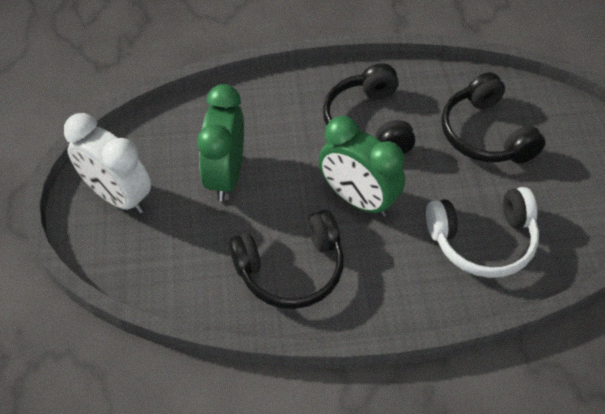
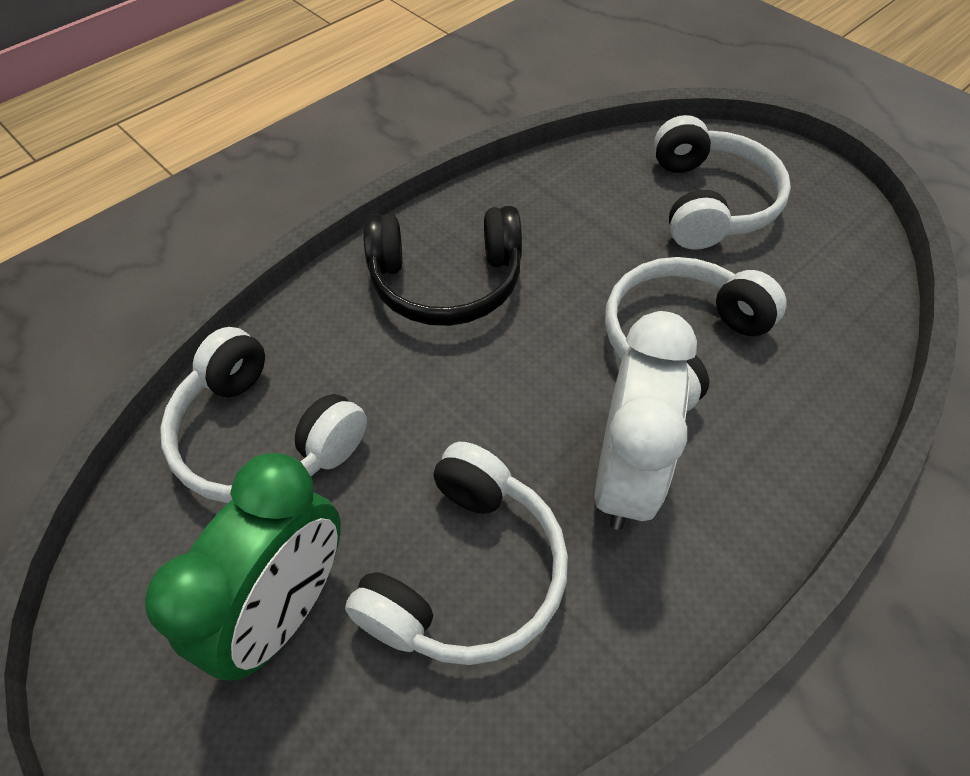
black headphones: 3 -> 1
green clock: 2 -> 1
white headphones: 1 -> 4

